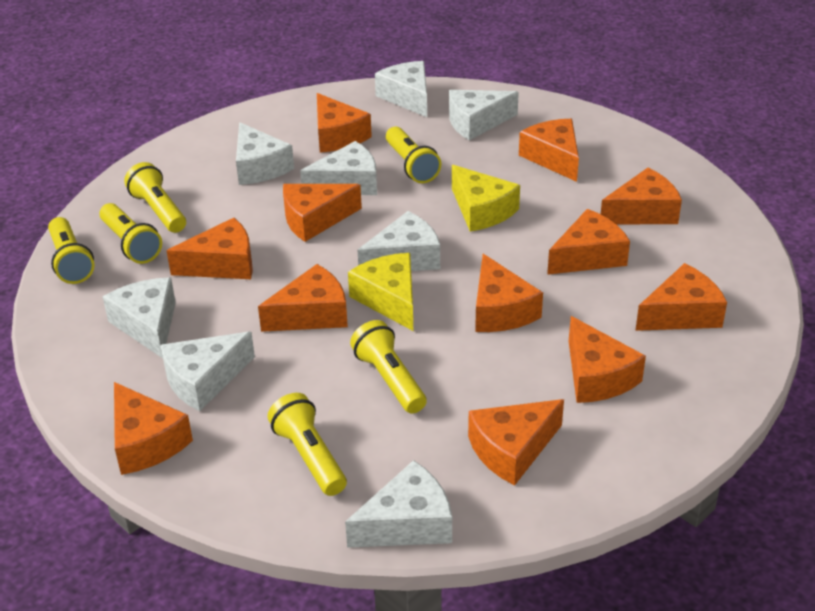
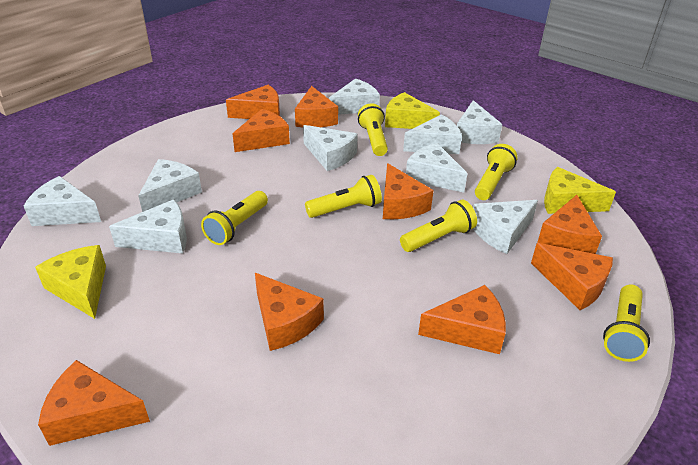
orange cheese: 12 -> 9
white cheese: 8 -> 9
yellow cheese: 2 -> 3

